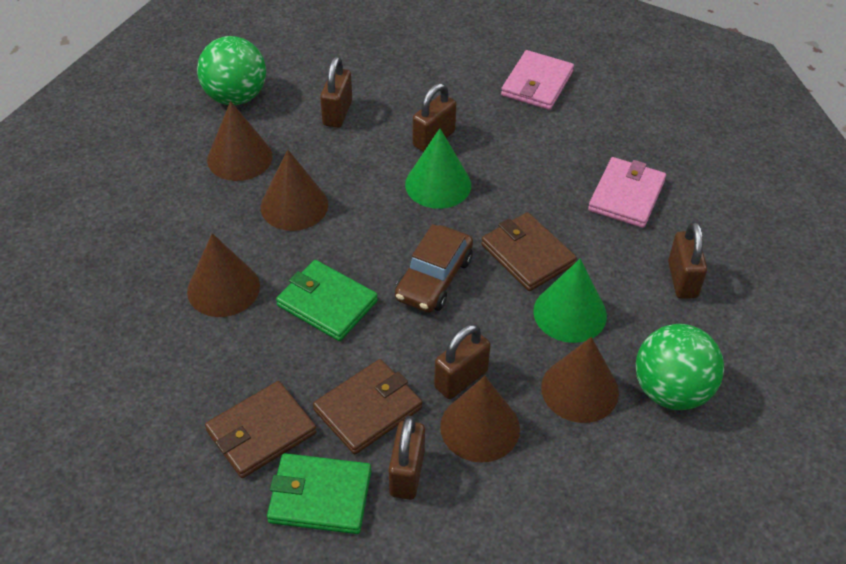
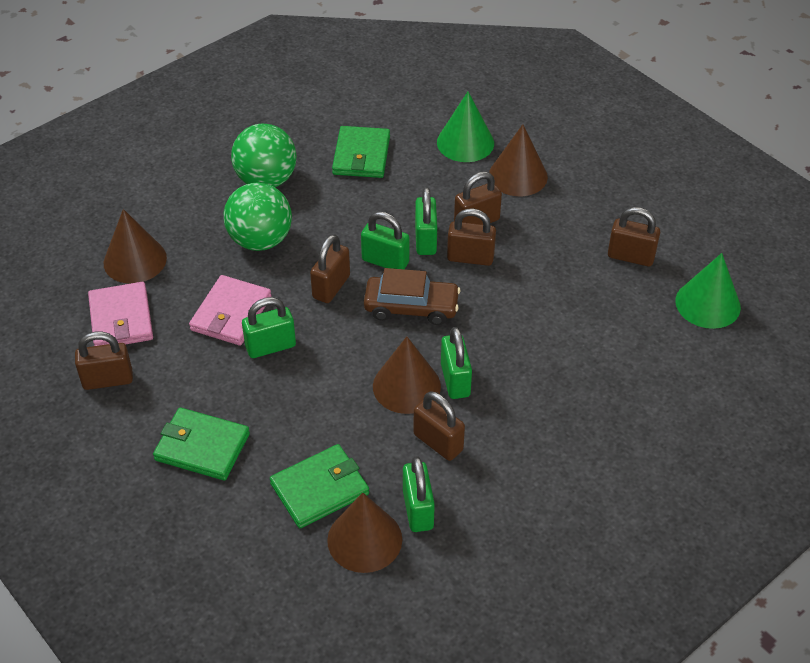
brown cone: 5 -> 4
brown padlock: 5 -> 6
brown wallet: 3 -> 0
green padlock: 0 -> 5
green wallet: 2 -> 3

